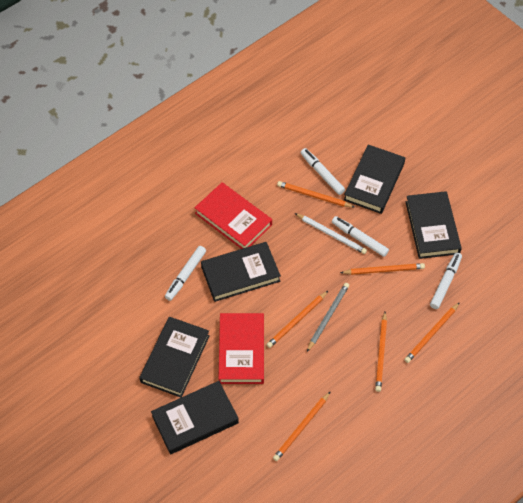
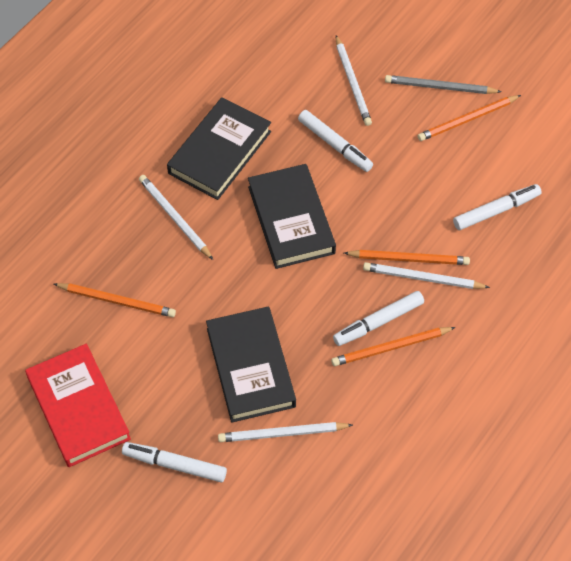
black book: 5 -> 3
orange pencil: 6 -> 4
red book: 2 -> 1
white pencil: 1 -> 4

